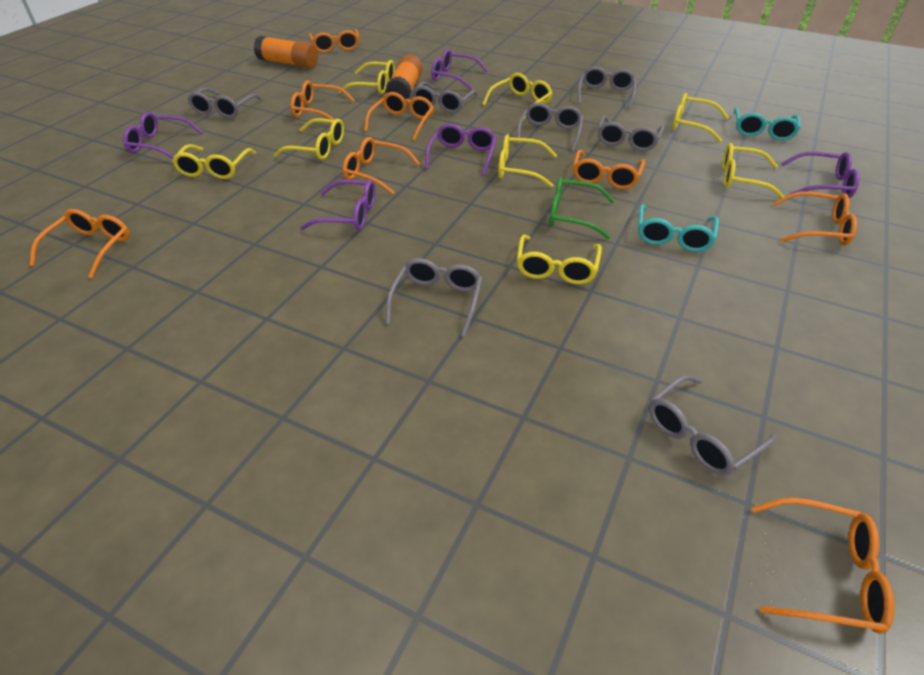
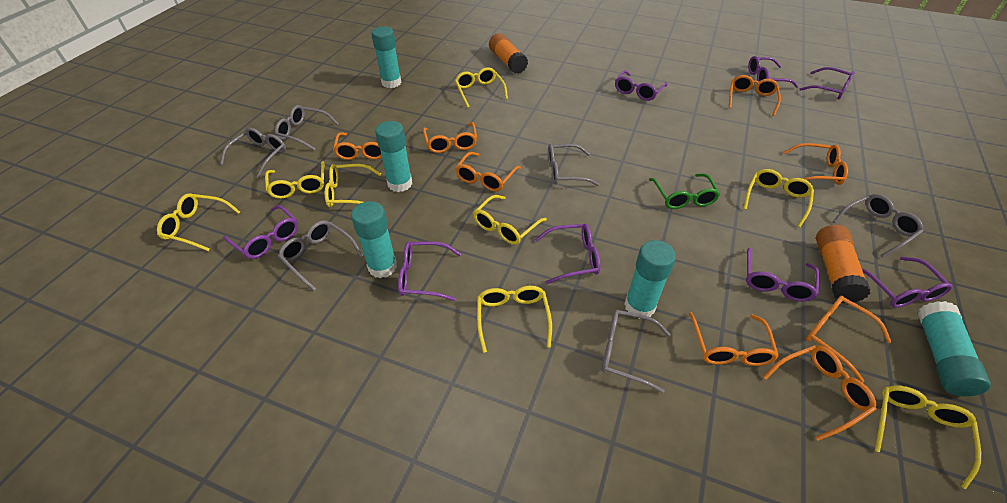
grey glasses: 7 -> 6
purple glasses: 5 -> 8
turquoise glasses: 2 -> 0
turquoise glue stick: 0 -> 5

